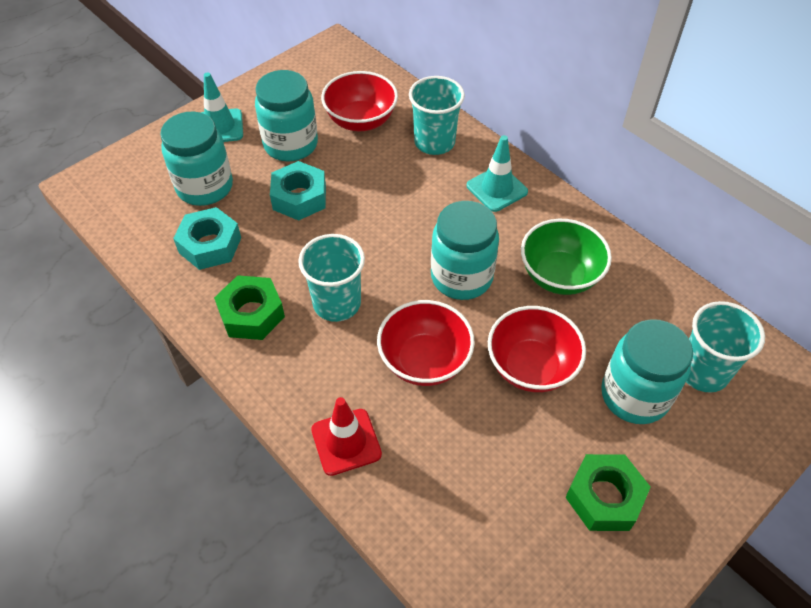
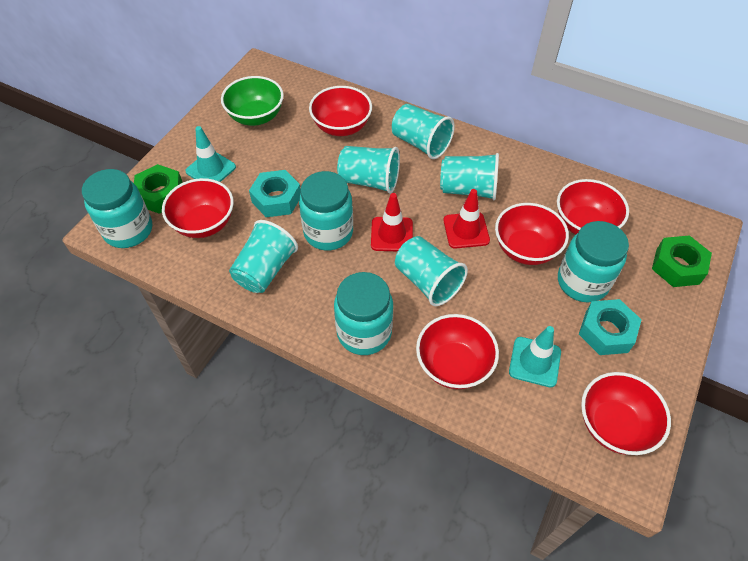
red bowl: 3 -> 6
red traffic cone: 1 -> 2
turquoise cup: 3 -> 5

